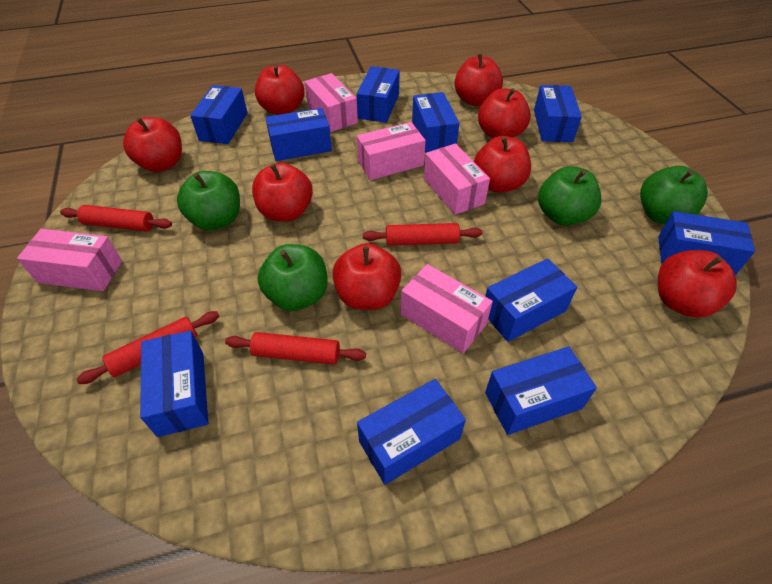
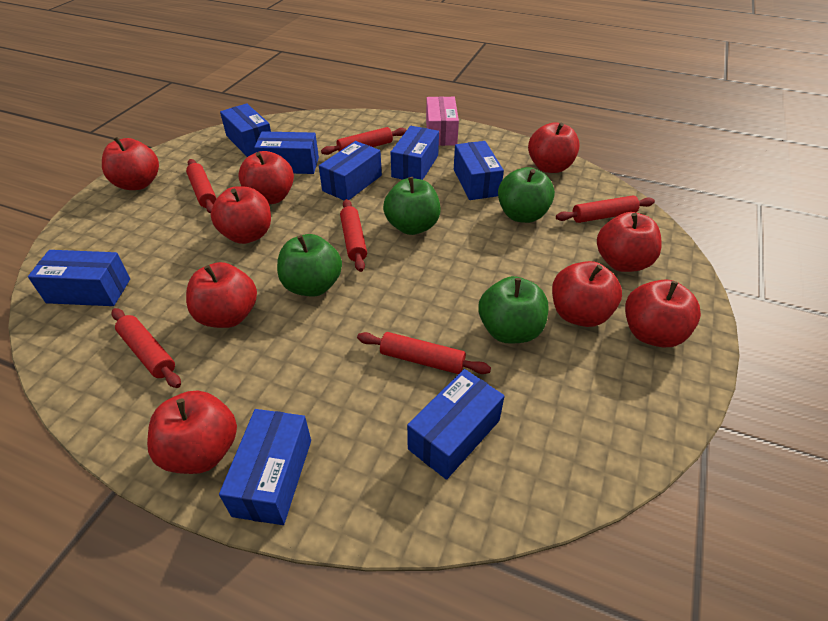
blue box: 10 -> 8
pink box: 5 -> 1
red apple: 8 -> 9
red rolling pin: 4 -> 6

